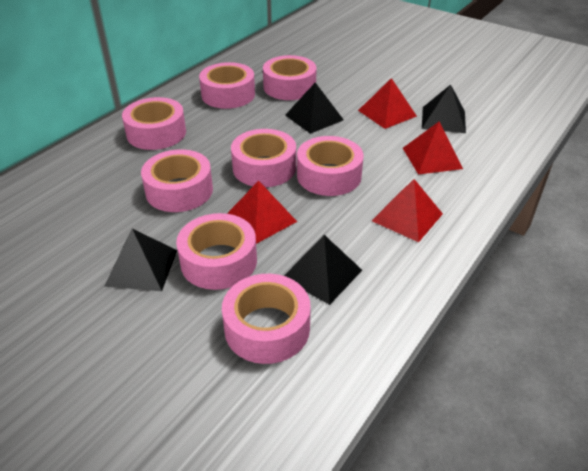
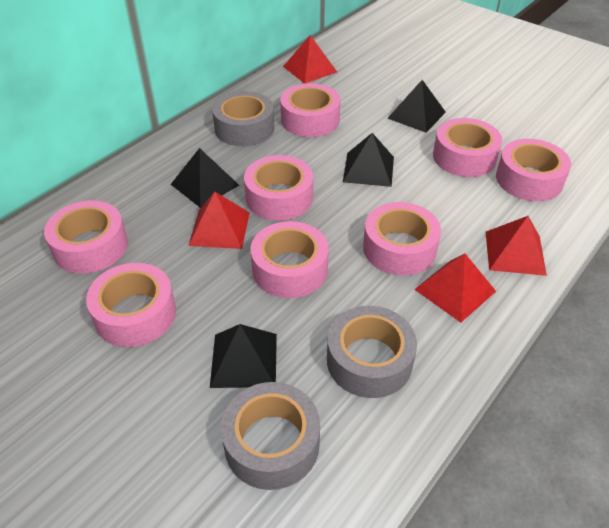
grey tape: 0 -> 3

